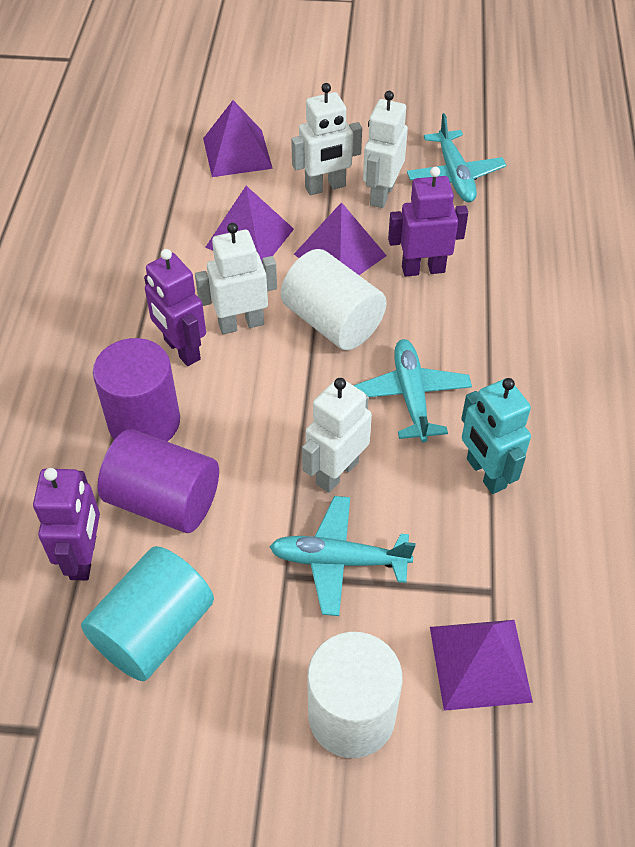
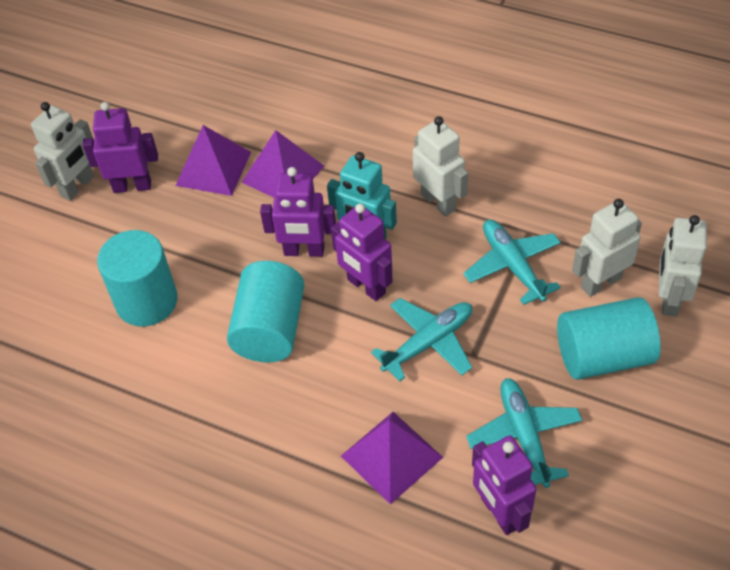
purple cylinder: 2 -> 0
purple pyramid: 4 -> 3
purple robot: 3 -> 4
turquoise cylinder: 1 -> 3
white cylinder: 2 -> 0

